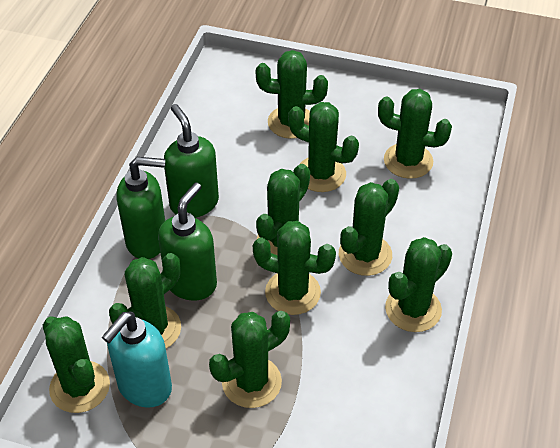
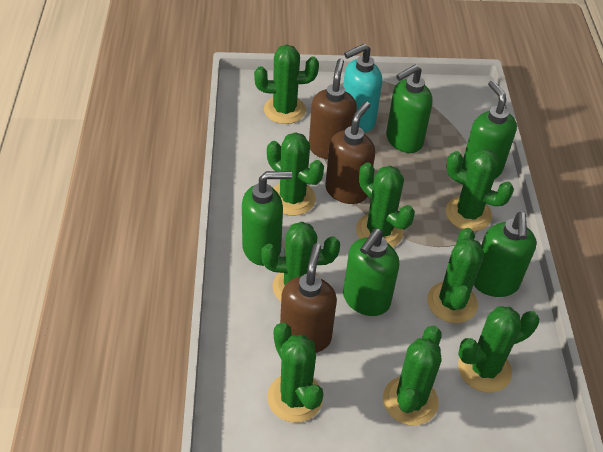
brown soap dispenser: 0 -> 3
green cactus: 10 -> 9
green soap dispenser: 3 -> 5

